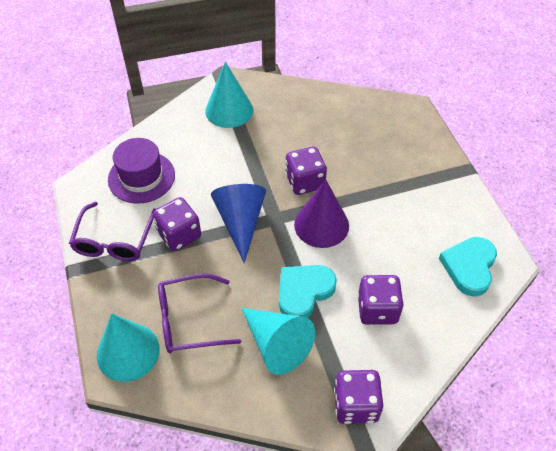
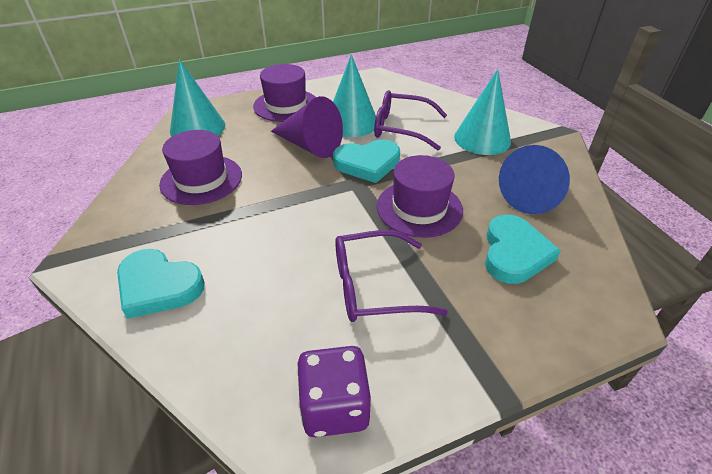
purple dice: 4 -> 1
purple hat: 1 -> 3
turquoise heart: 2 -> 3

